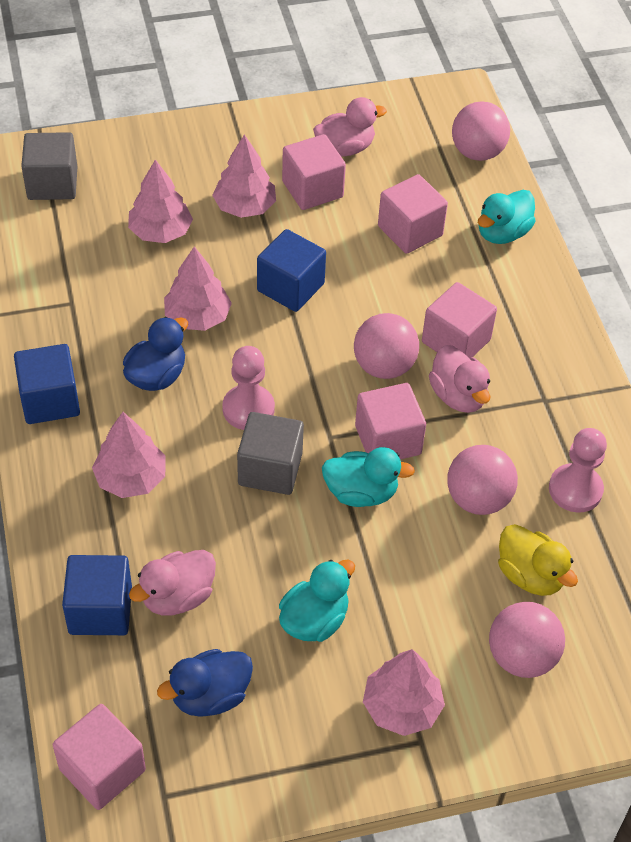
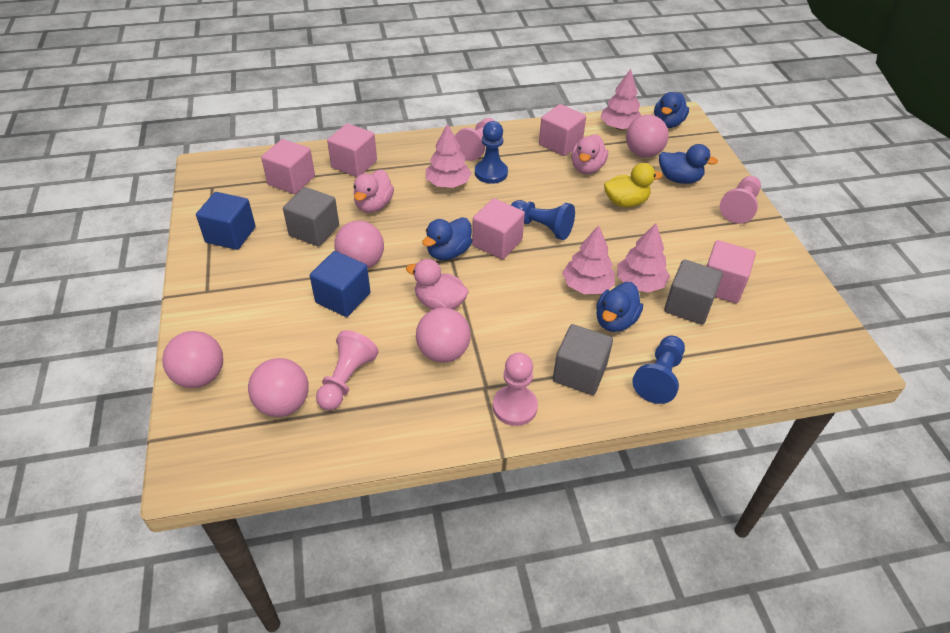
blue cube: 3 -> 2
blue duck: 2 -> 4
blue pawn: 0 -> 3
grey cube: 2 -> 3
pink ball: 4 -> 5
pink pawn: 2 -> 4
pink tree: 5 -> 4
turquoise duck: 3 -> 0

